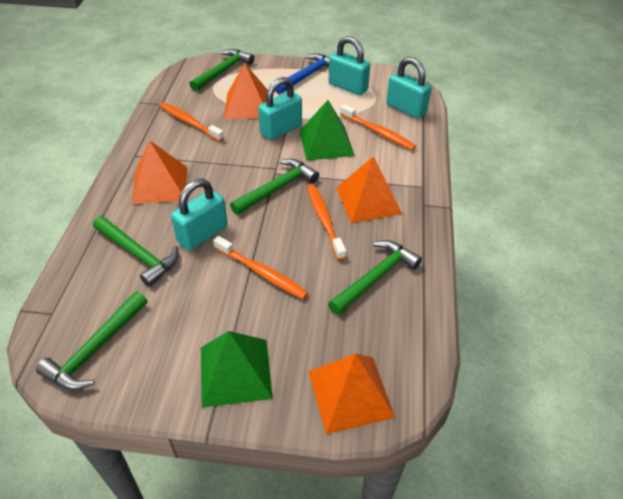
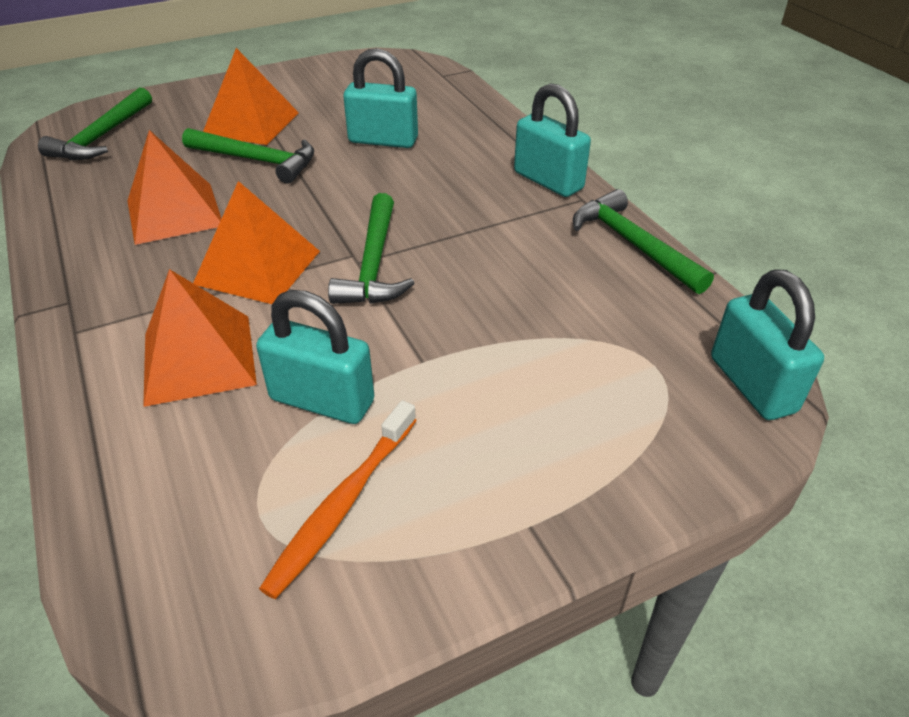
blue hammer: 1 -> 0
green hammer: 5 -> 4
green pyramid: 2 -> 0
orange toothbrush: 4 -> 1

